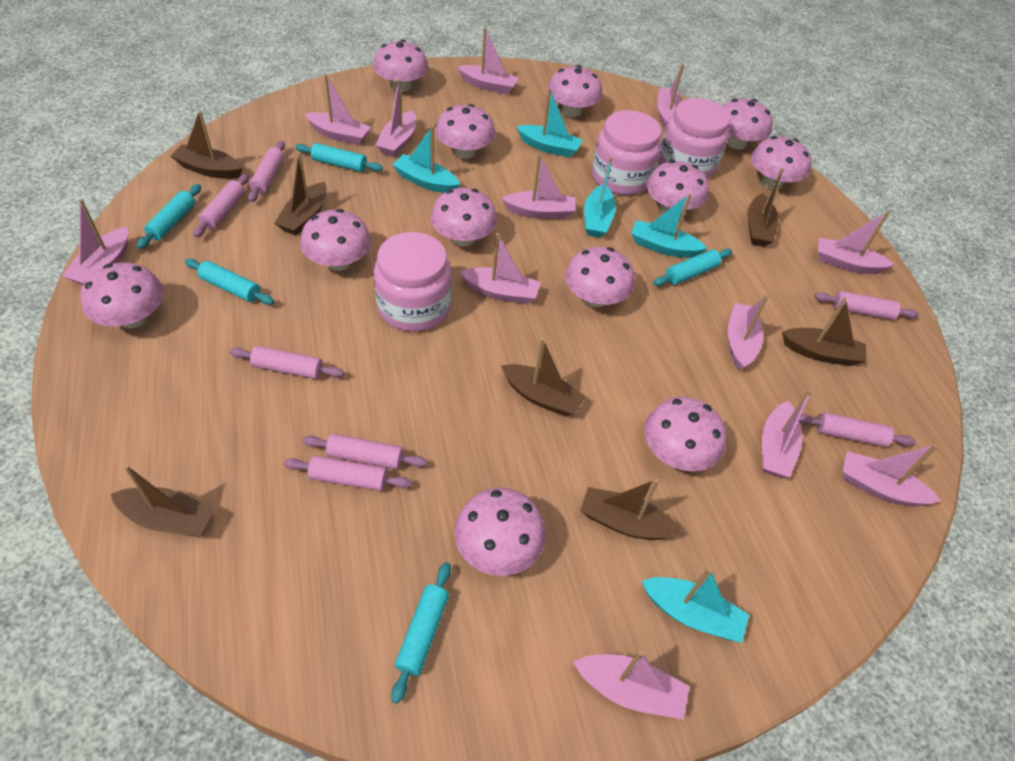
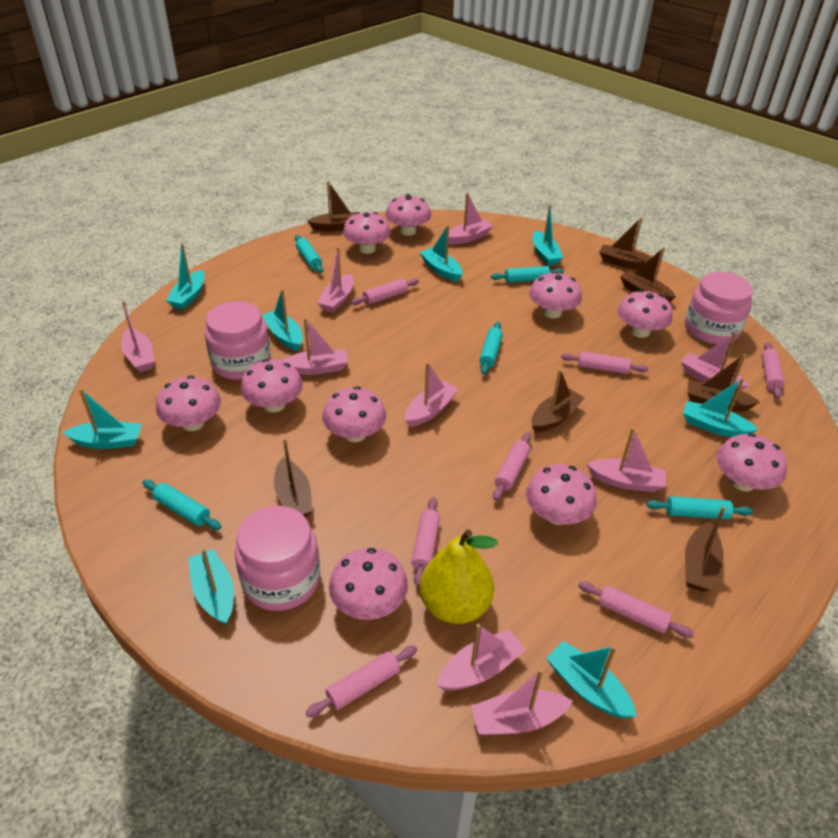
pink boat: 12 -> 9
pink mushroom: 12 -> 10
turquoise boat: 5 -> 8
yellow pear: 0 -> 1

